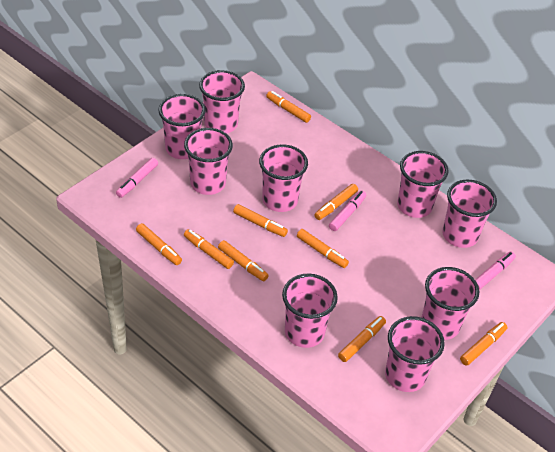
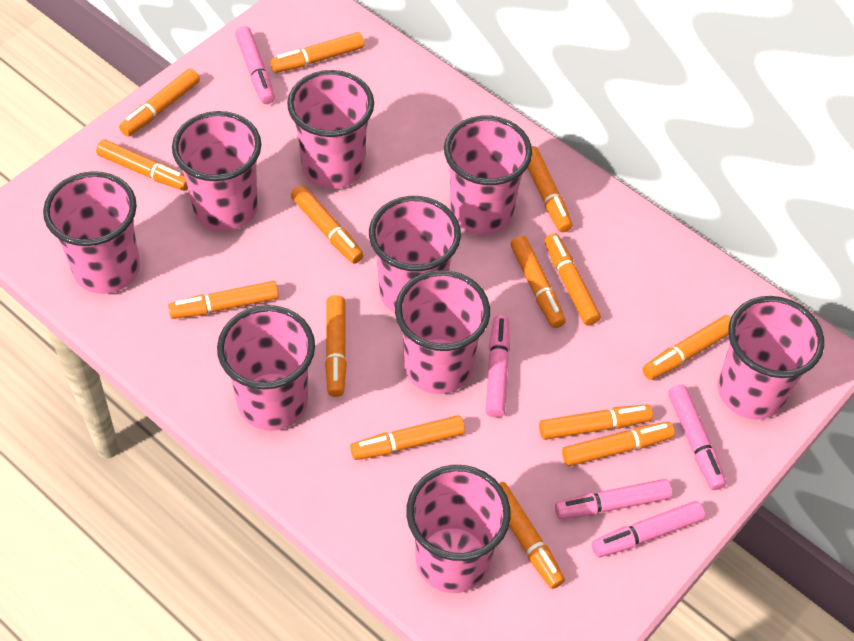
orange marker: 9 -> 14
pink marker: 3 -> 5

